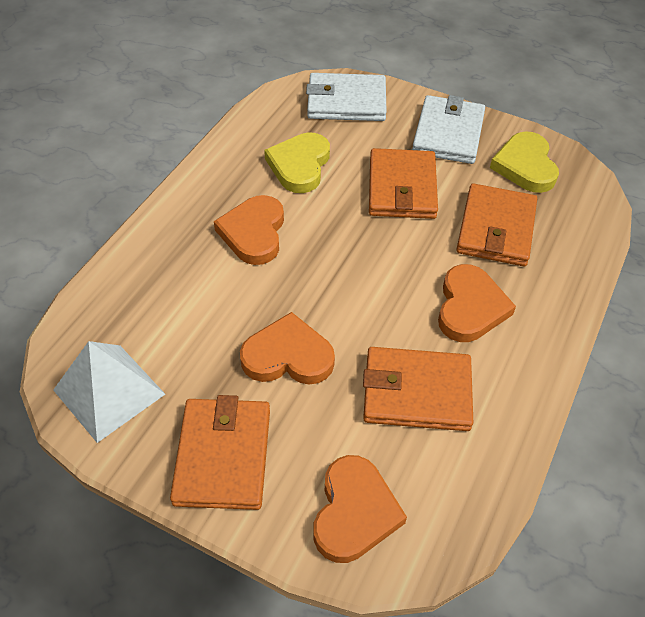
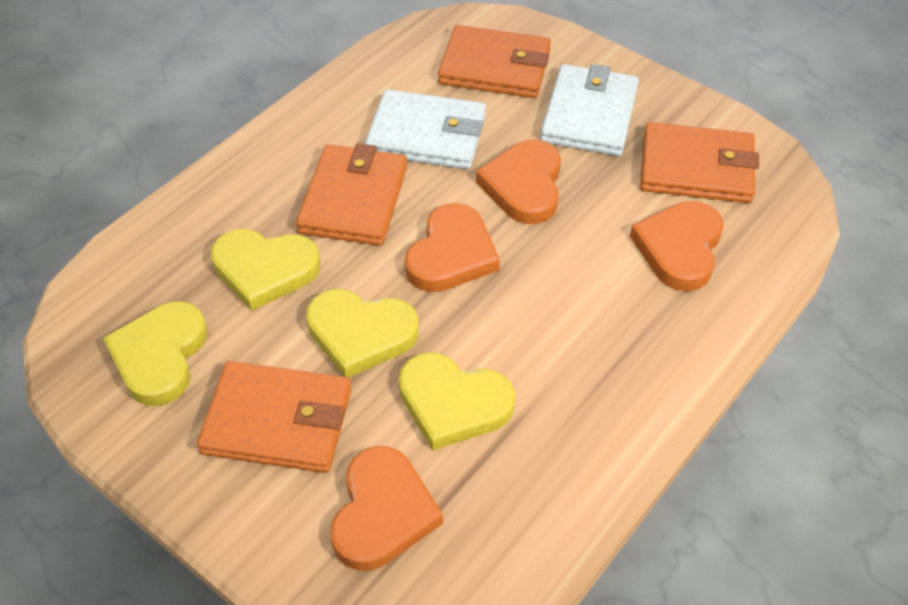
white pyramid: 1 -> 0
yellow heart: 2 -> 4

